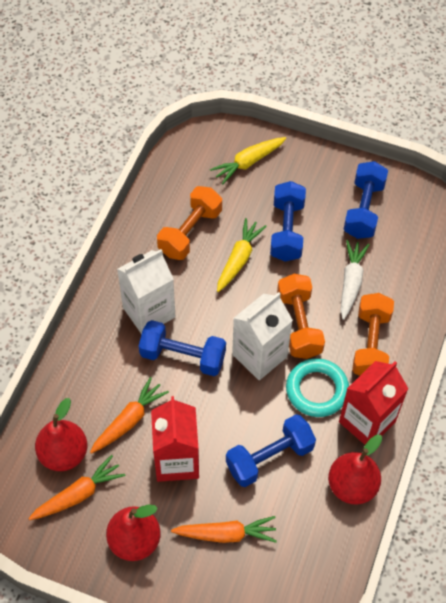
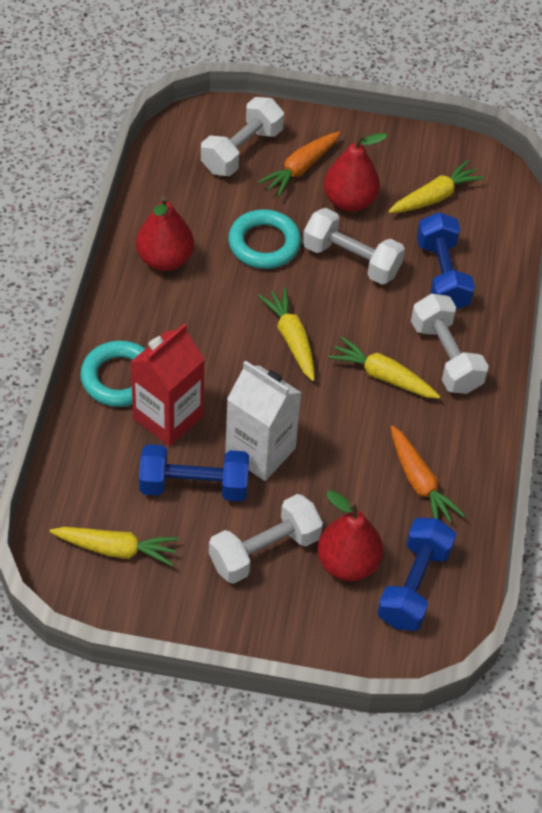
blue dumbbell: 4 -> 3
orange carrot: 3 -> 2
orange dumbbell: 3 -> 0
red carton: 2 -> 1
turquoise ring: 1 -> 2
white carrot: 1 -> 0
white carton: 2 -> 1
white dumbbell: 0 -> 4
yellow carrot: 2 -> 4

